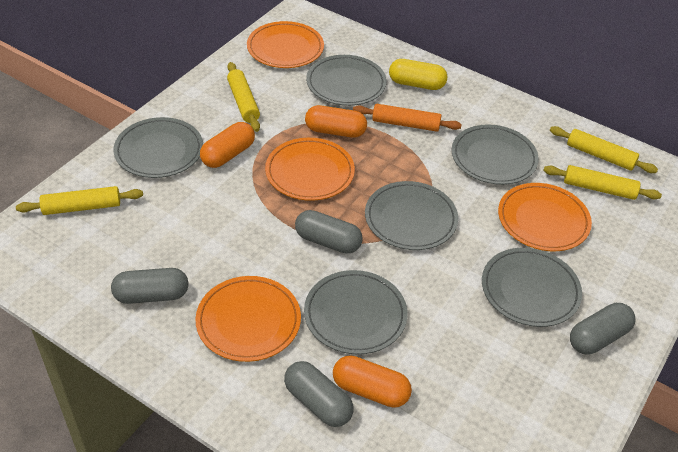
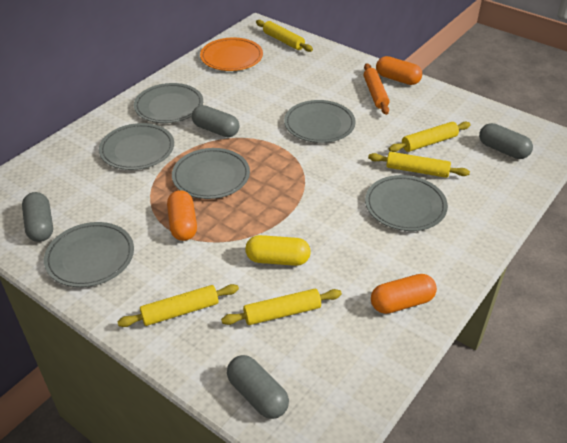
orange plate: 4 -> 1
yellow rolling pin: 4 -> 5

